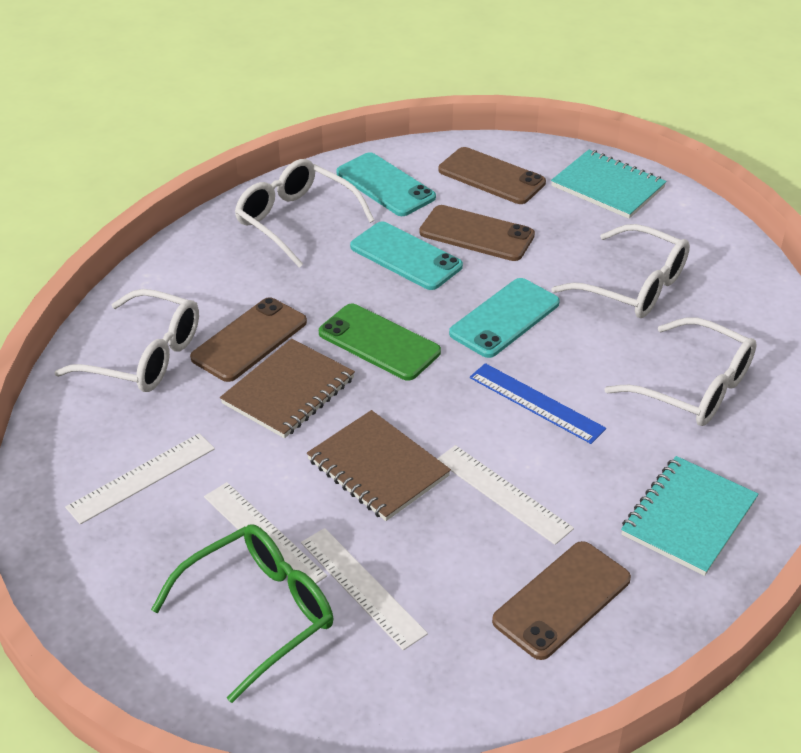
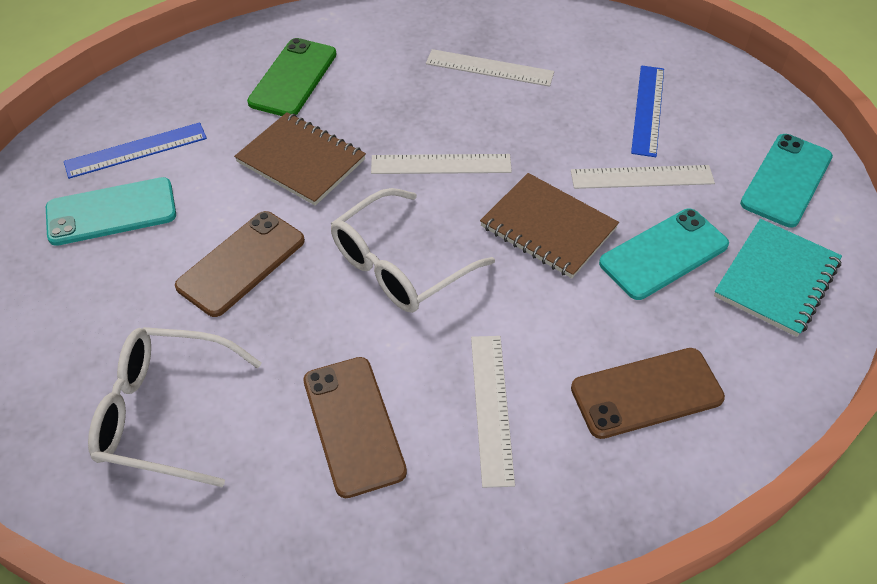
blue ruler: 1 -> 2
brown phone: 4 -> 3
green glasses: 1 -> 0
turquoise notebook: 2 -> 1
white glasses: 4 -> 2

